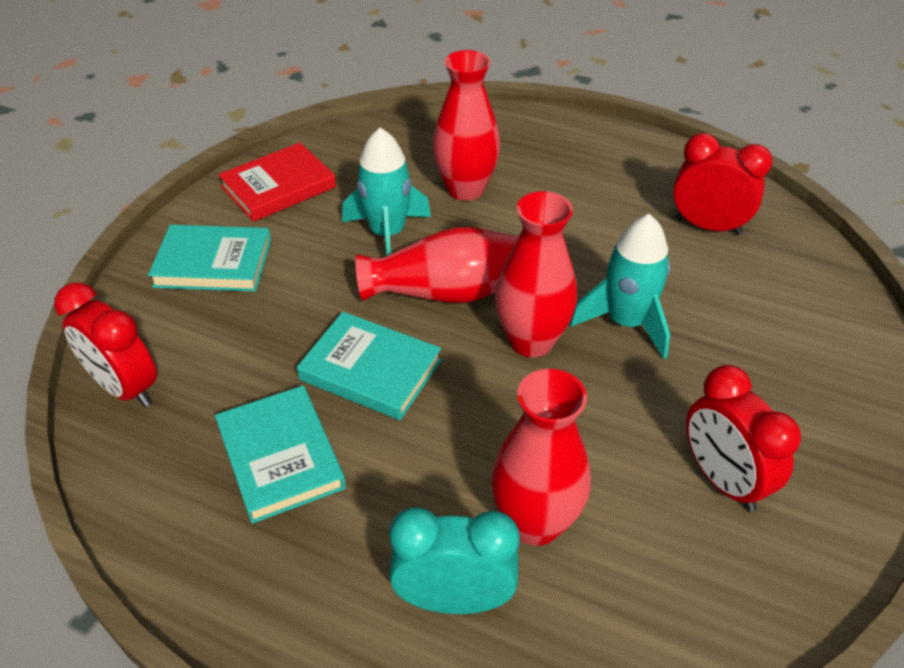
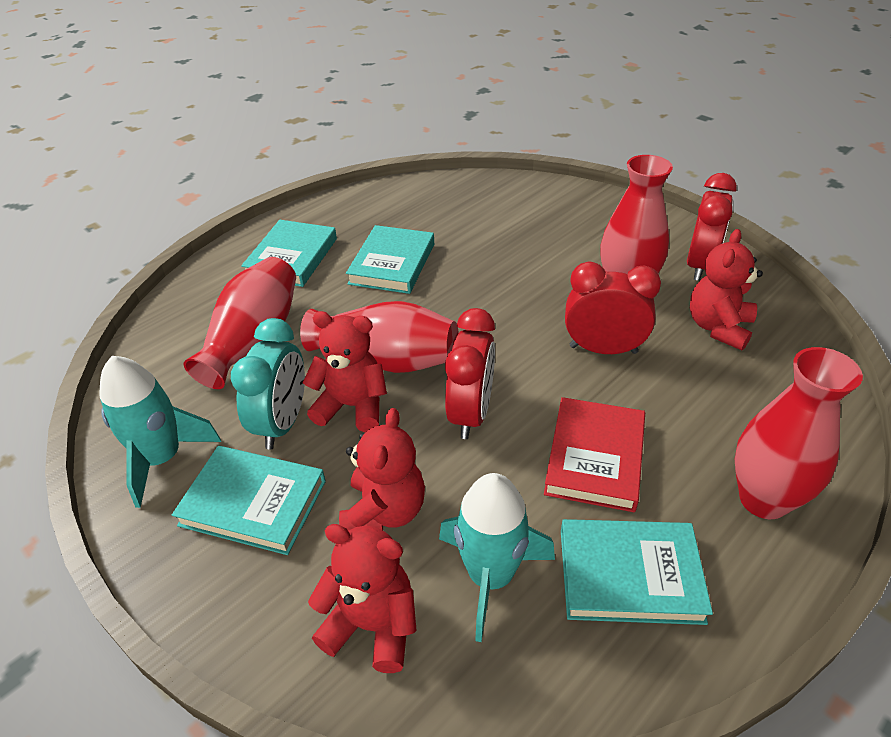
red teddy bear: 0 -> 4
turquoise book: 3 -> 4

